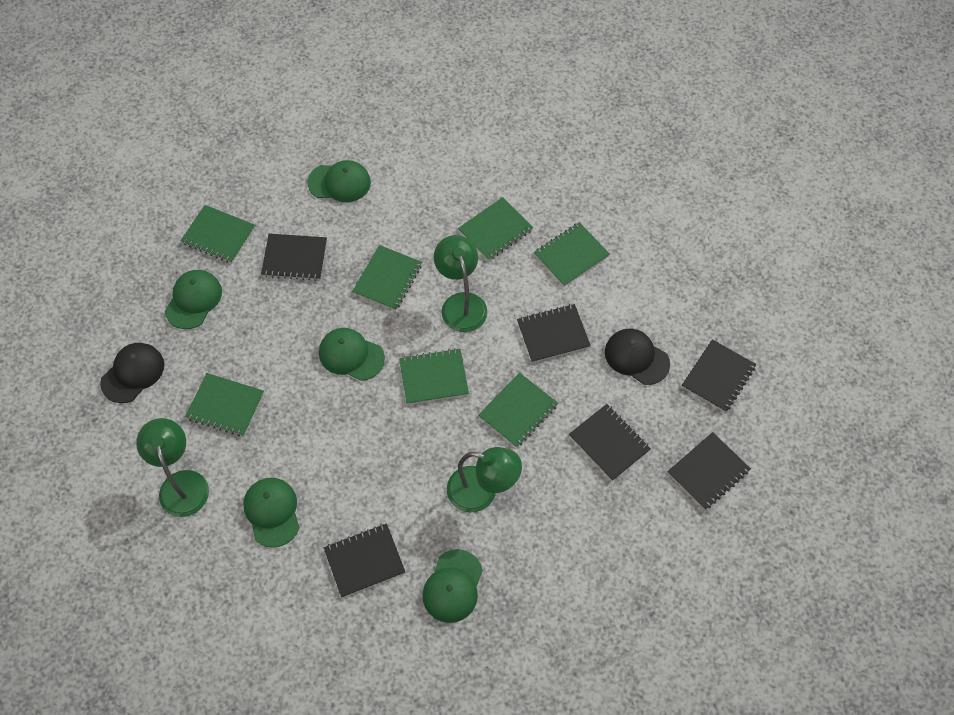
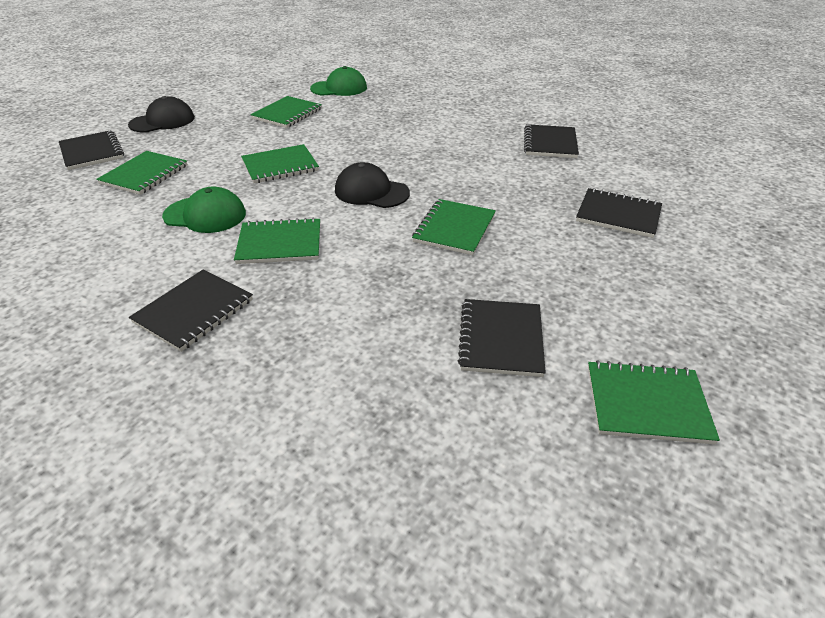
black notebook: 6 -> 5
green cap: 5 -> 2
green lamp: 3 -> 0
green notebook: 7 -> 6

